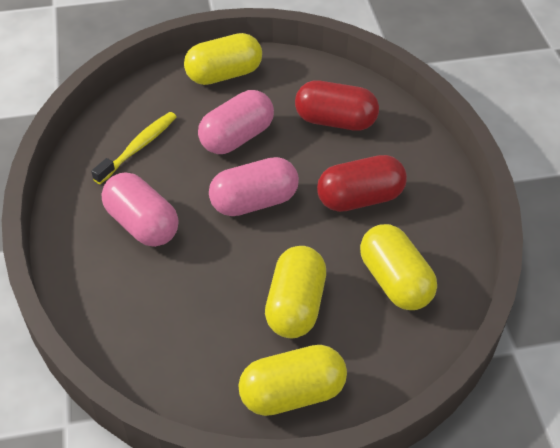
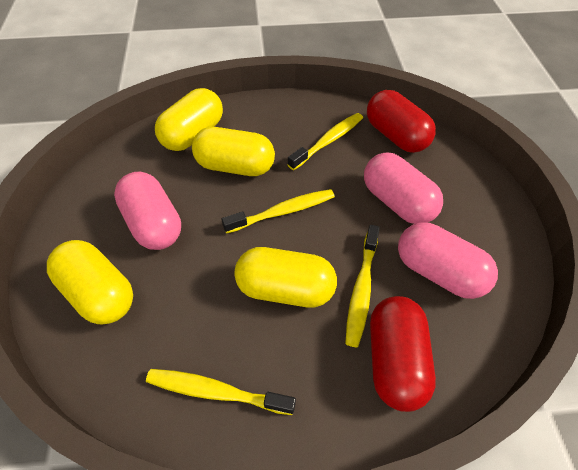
yellow toothbrush: 1 -> 4

